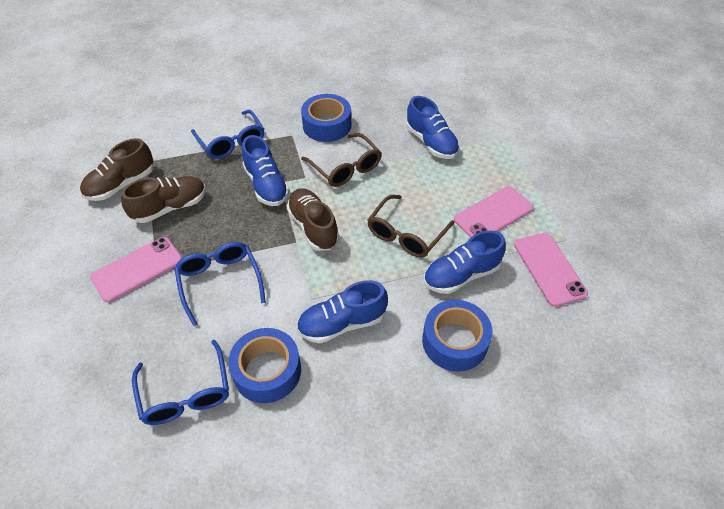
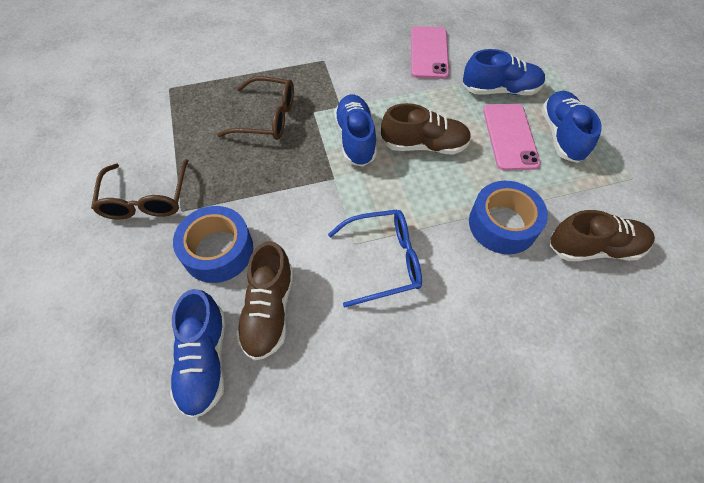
blue glasses: 3 -> 1
blue tape: 3 -> 2
pink phone: 3 -> 2

